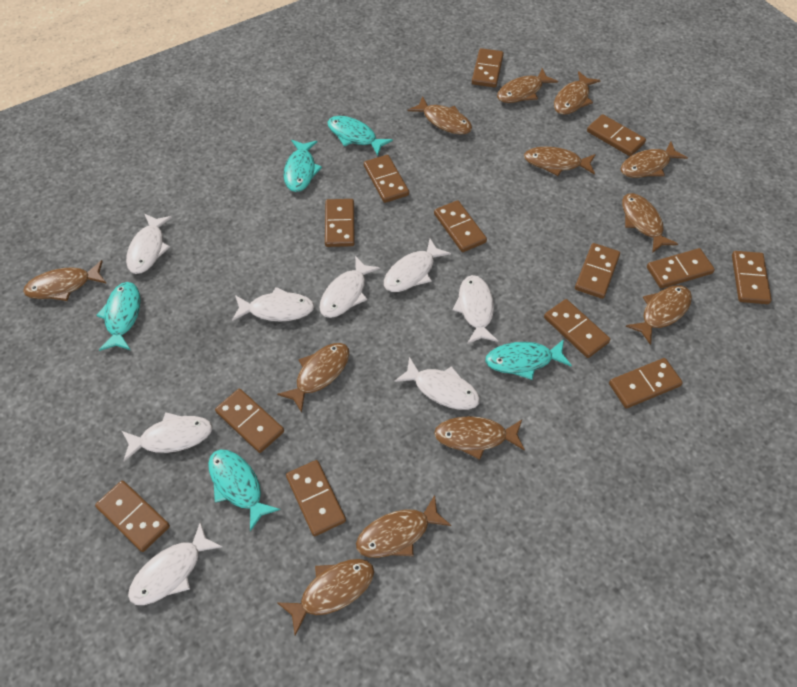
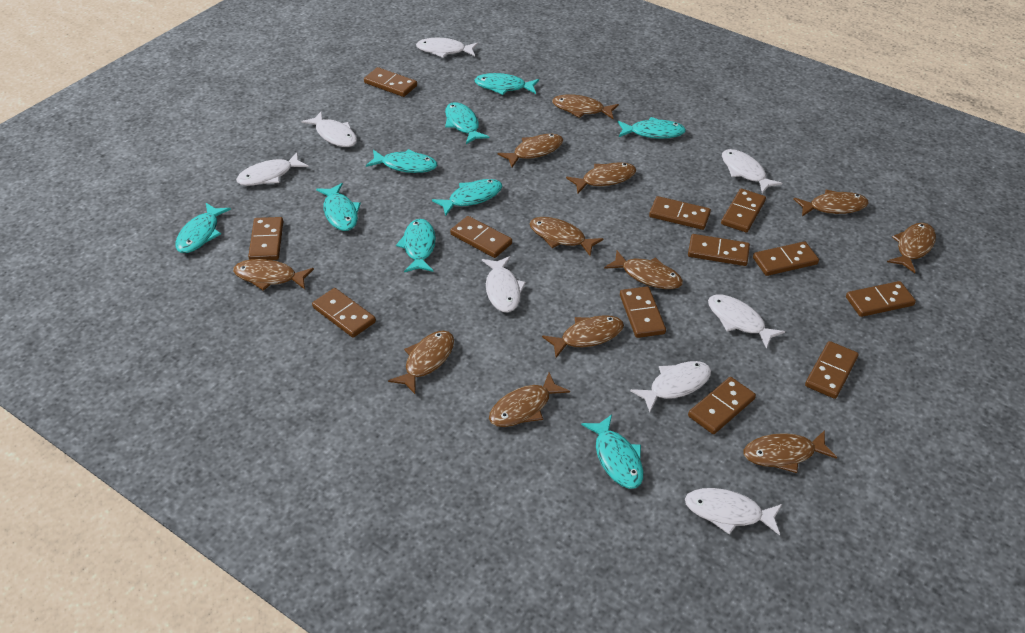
brown domino: 13 -> 12
turquoise fish: 5 -> 9

